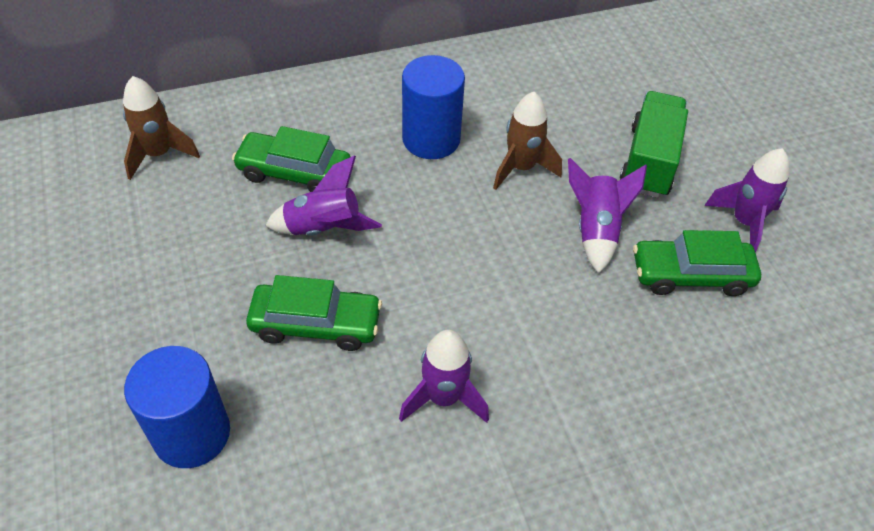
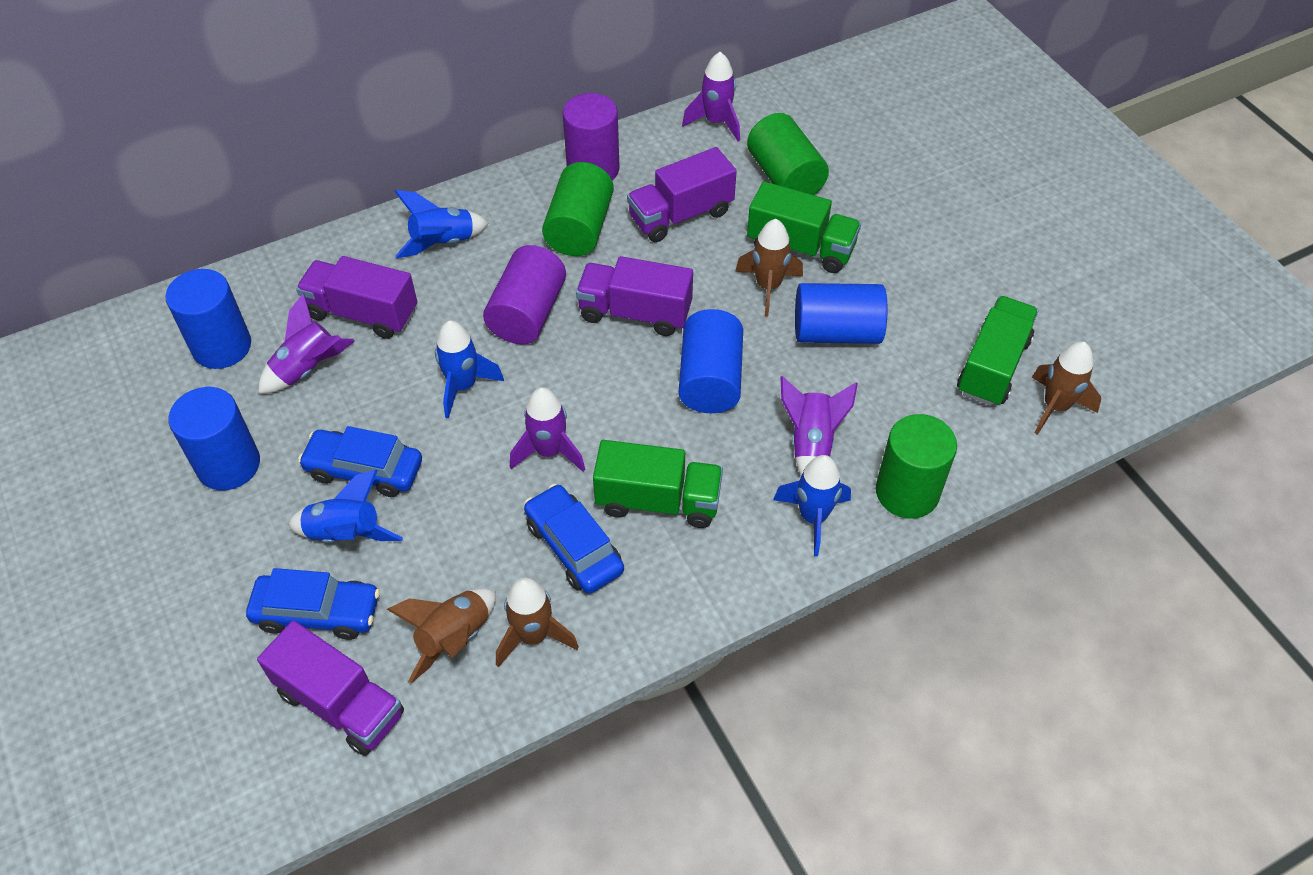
blue car: 0 -> 3
blue cylinder: 2 -> 4
blue rocket: 0 -> 4
brown rocket: 2 -> 4
green car: 3 -> 0
green cylinder: 0 -> 3
green truck: 1 -> 3
purple cylinder: 0 -> 2
purple truck: 0 -> 4

